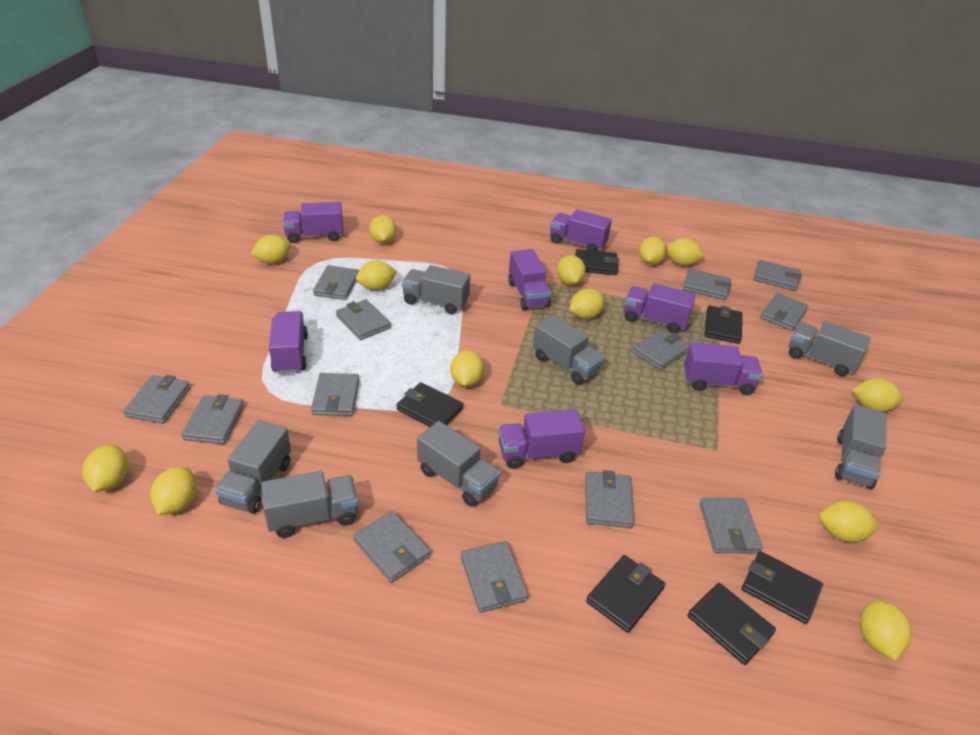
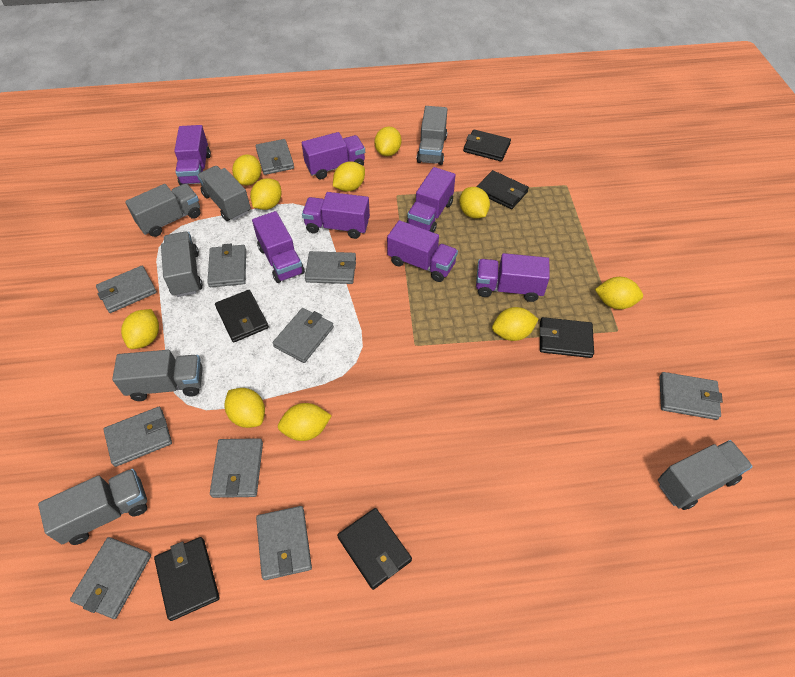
grey wallet: 13 -> 10
yellow lemon: 13 -> 10

